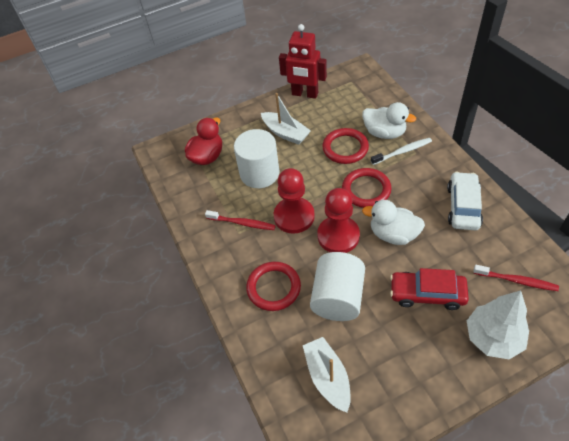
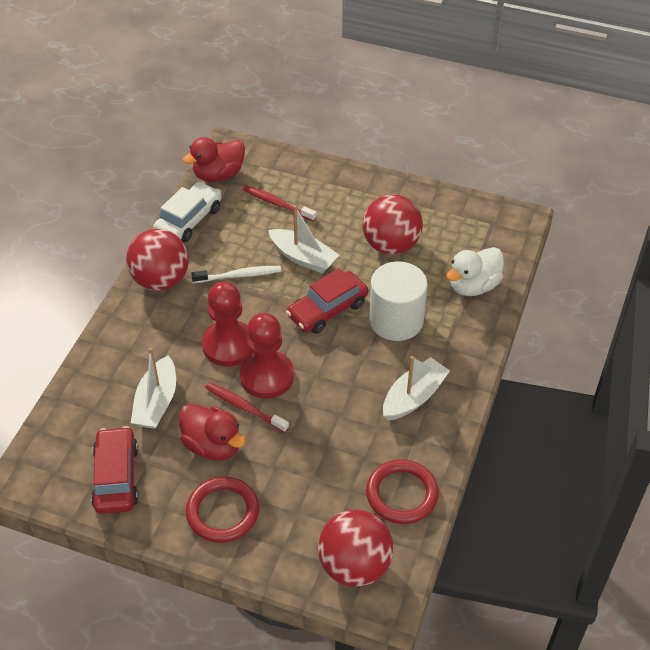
red ball: 0 -> 3
red car: 1 -> 2
red duck: 1 -> 2
red ring: 3 -> 2
red robot: 1 -> 0
white boat: 2 -> 3
white cylinder: 2 -> 1
white duck: 2 -> 1
white tree: 1 -> 0

